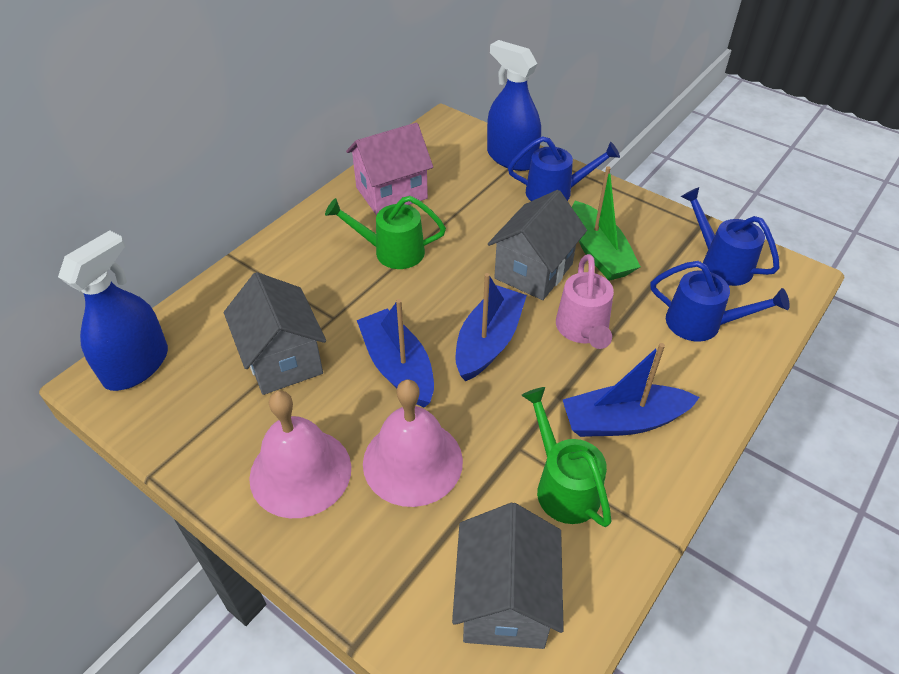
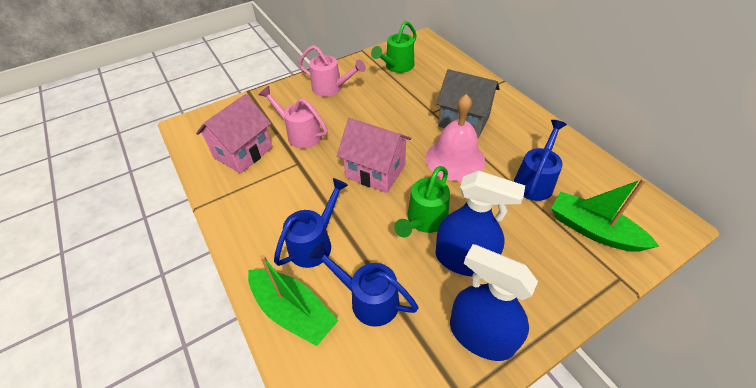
blue boat: 3 -> 0
green boat: 1 -> 2
grey house: 3 -> 1
pink bell: 2 -> 1
pink house: 1 -> 2
pink watering can: 1 -> 2

